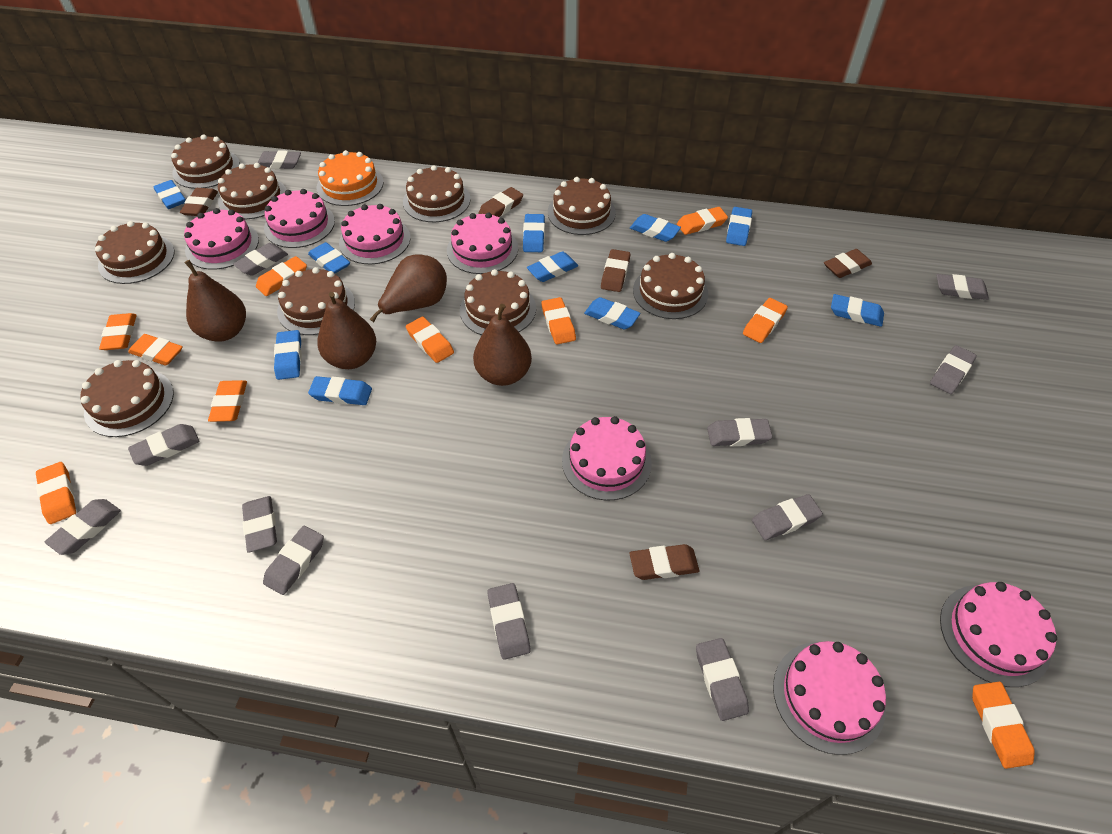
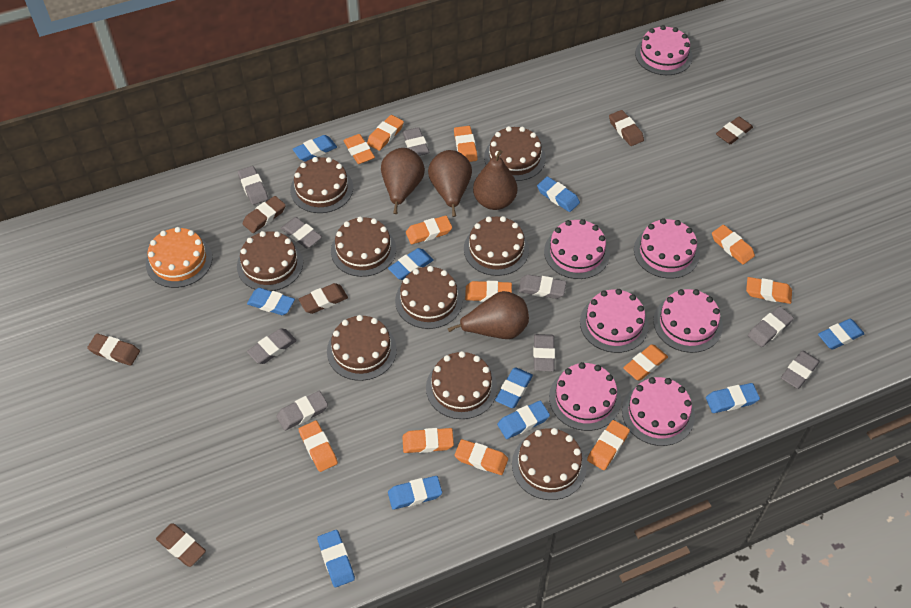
brown eraser: 5 -> 6
grey eraser: 12 -> 9
orange eraser: 10 -> 12

